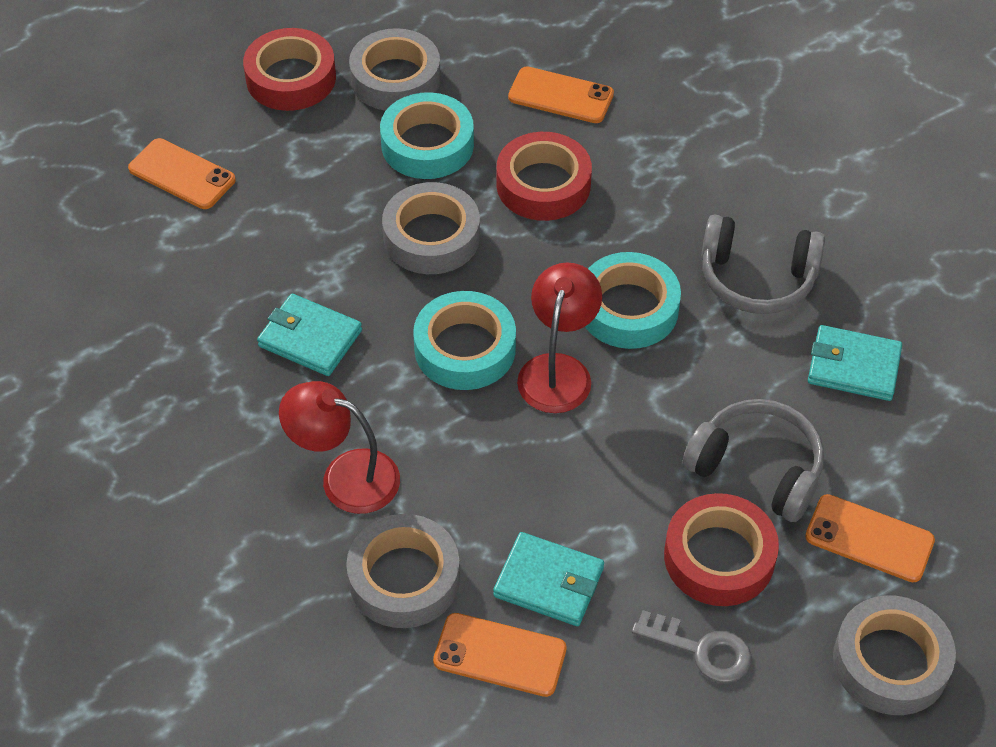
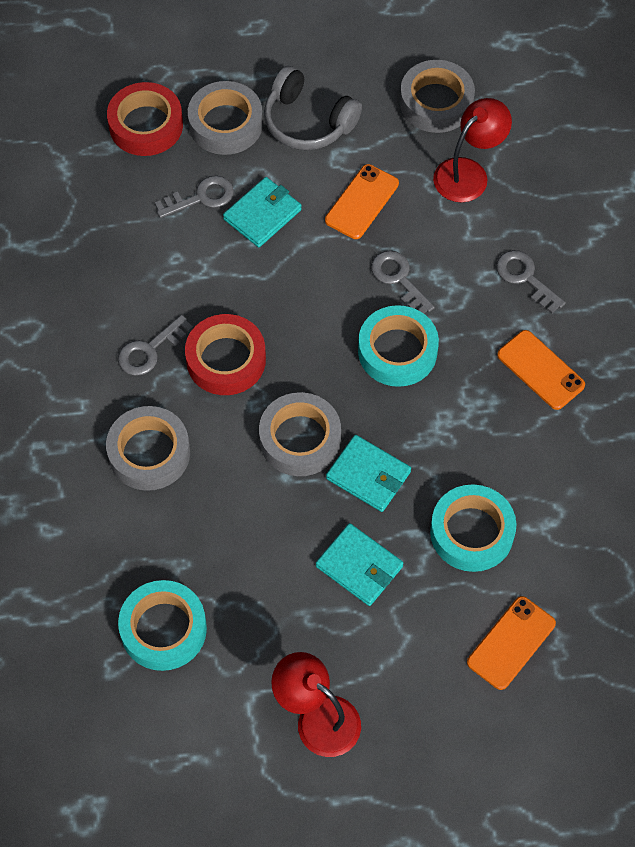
grey headphones: 2 -> 1
grey key: 1 -> 4
orange phone: 4 -> 3
red tape: 3 -> 2

